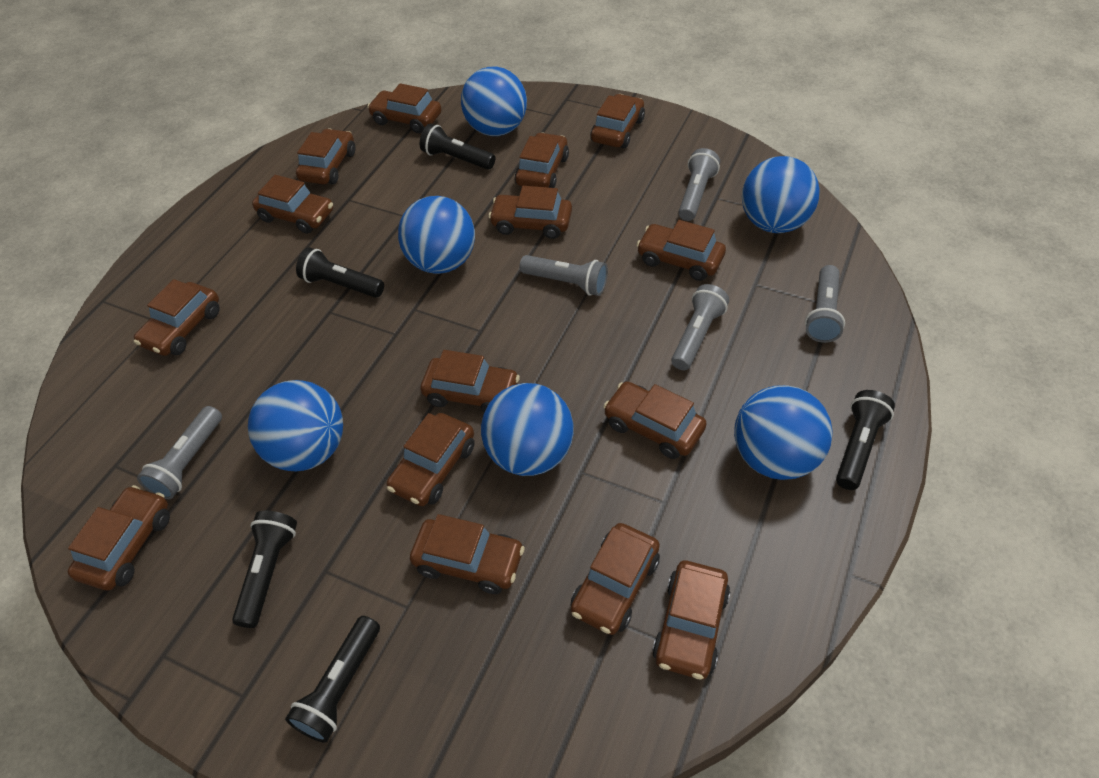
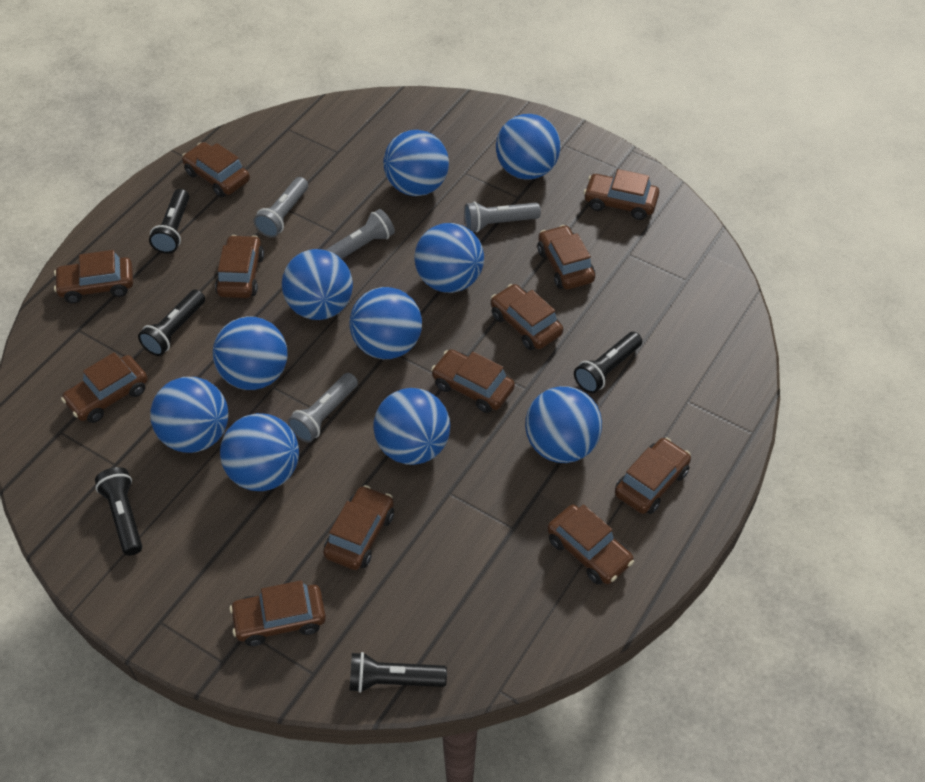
blue ball: 6 -> 10
brown car: 15 -> 12
grey flashlight: 5 -> 4

